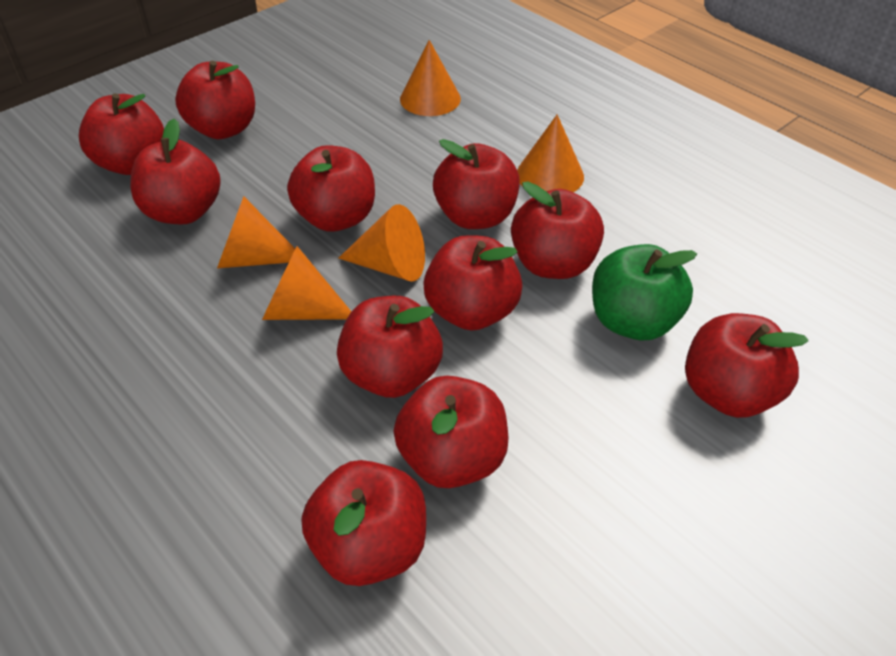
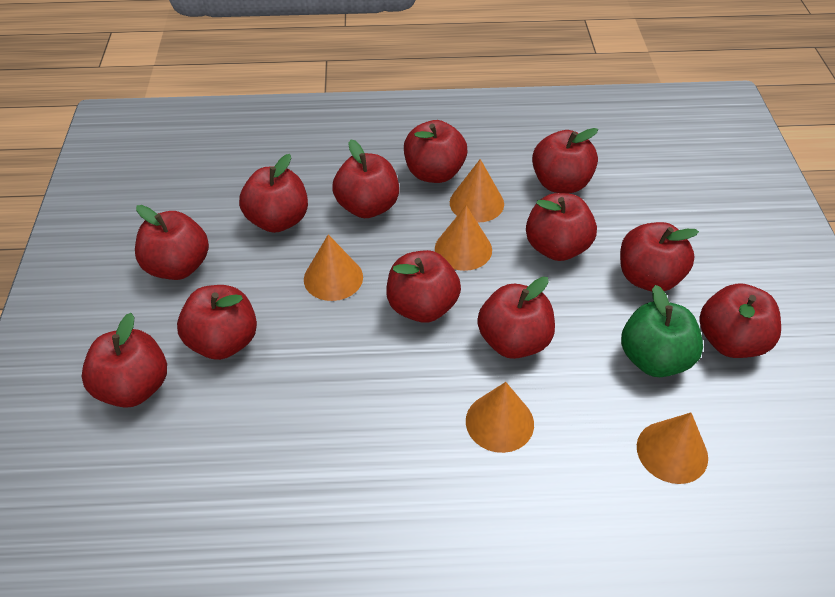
red apple: 11 -> 12

